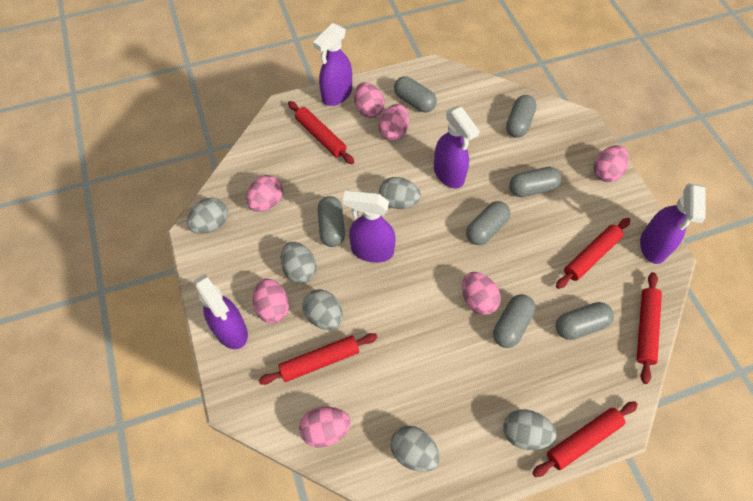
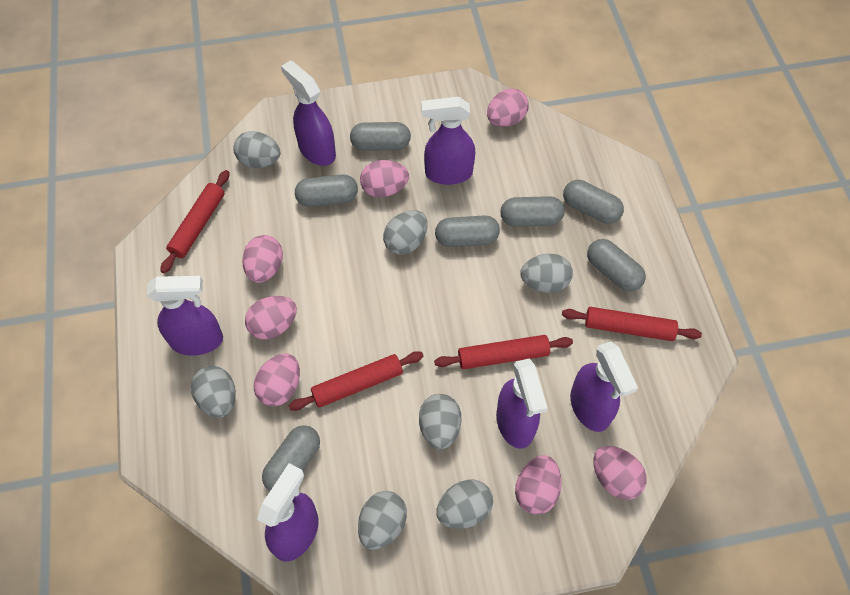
grey egg: 6 -> 7
purple spray bottle: 5 -> 6
red rolling pin: 5 -> 4

